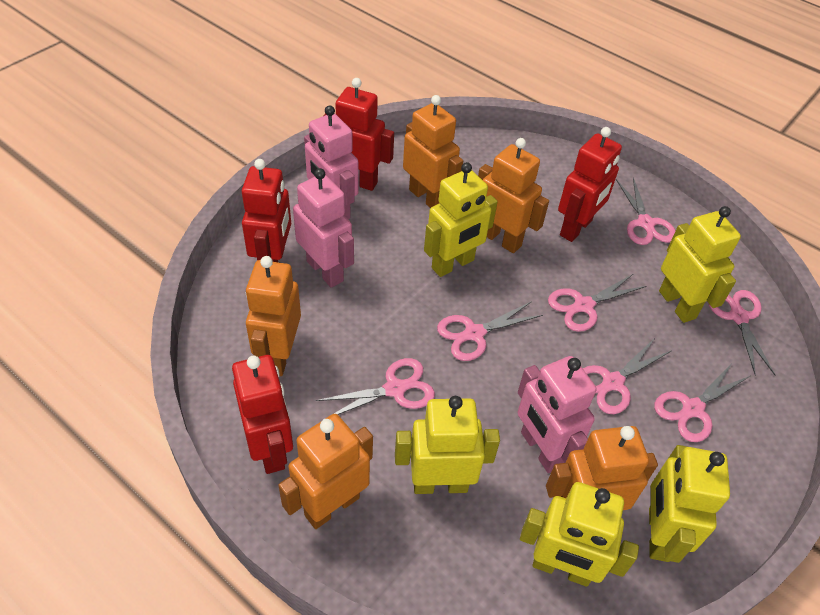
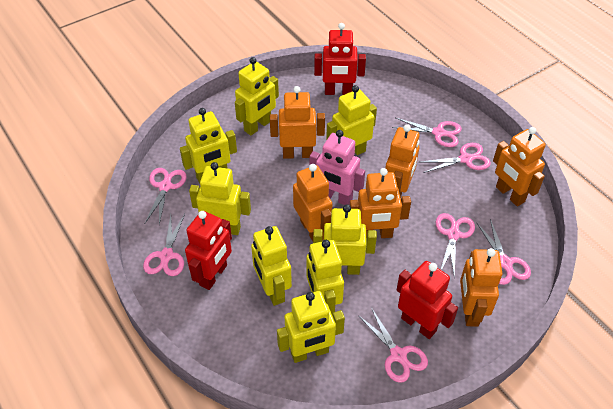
orange robot: 5 -> 6
pink robot: 3 -> 1
red robot: 4 -> 3
yellow robot: 5 -> 8

